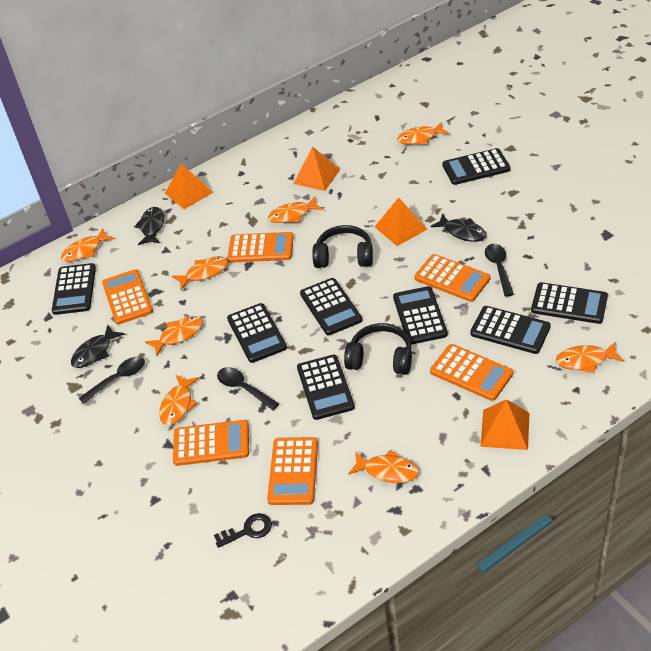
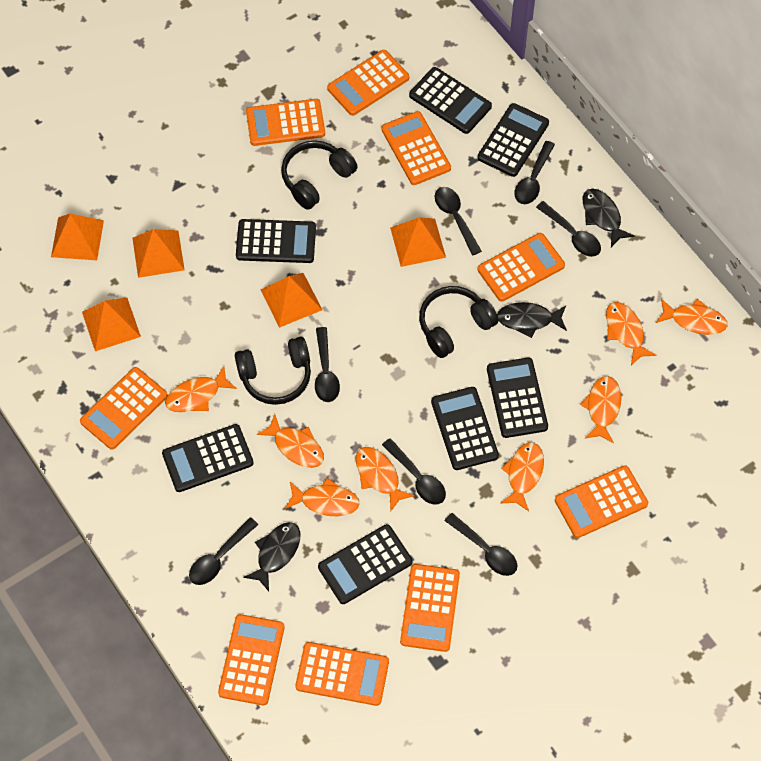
black calculator: 8 -> 7
black headphones: 2 -> 3
black key: 1 -> 0
black spoon: 3 -> 7
orange calculator: 6 -> 9
orange pyramid: 4 -> 5

